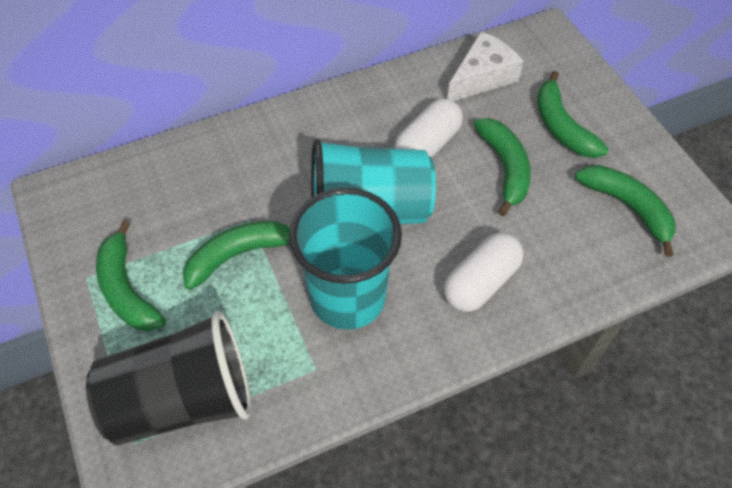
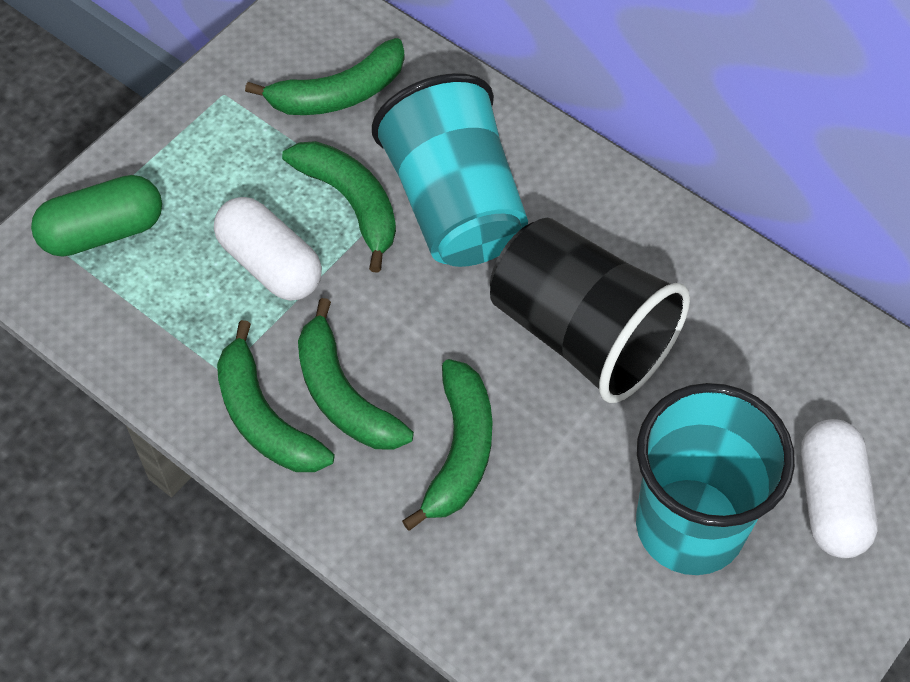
green capsule: 0 -> 1
white cheese: 1 -> 0

